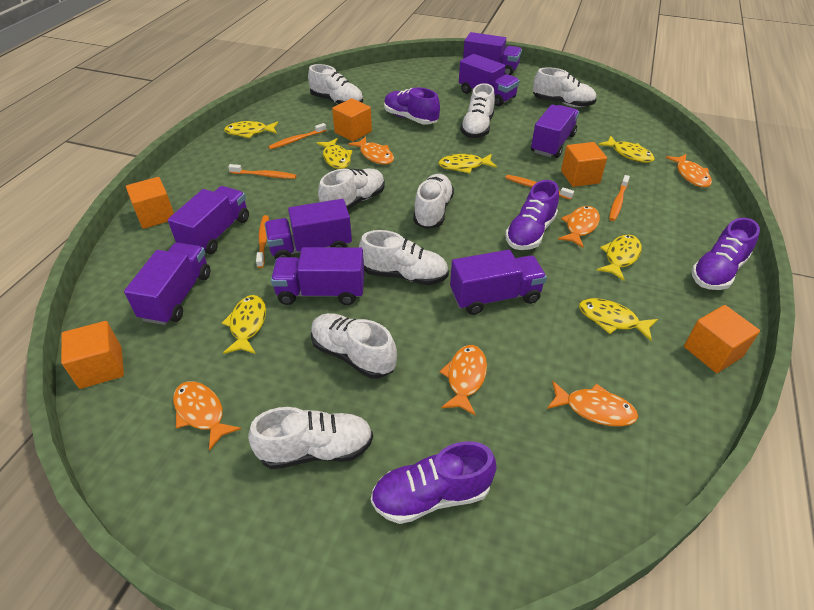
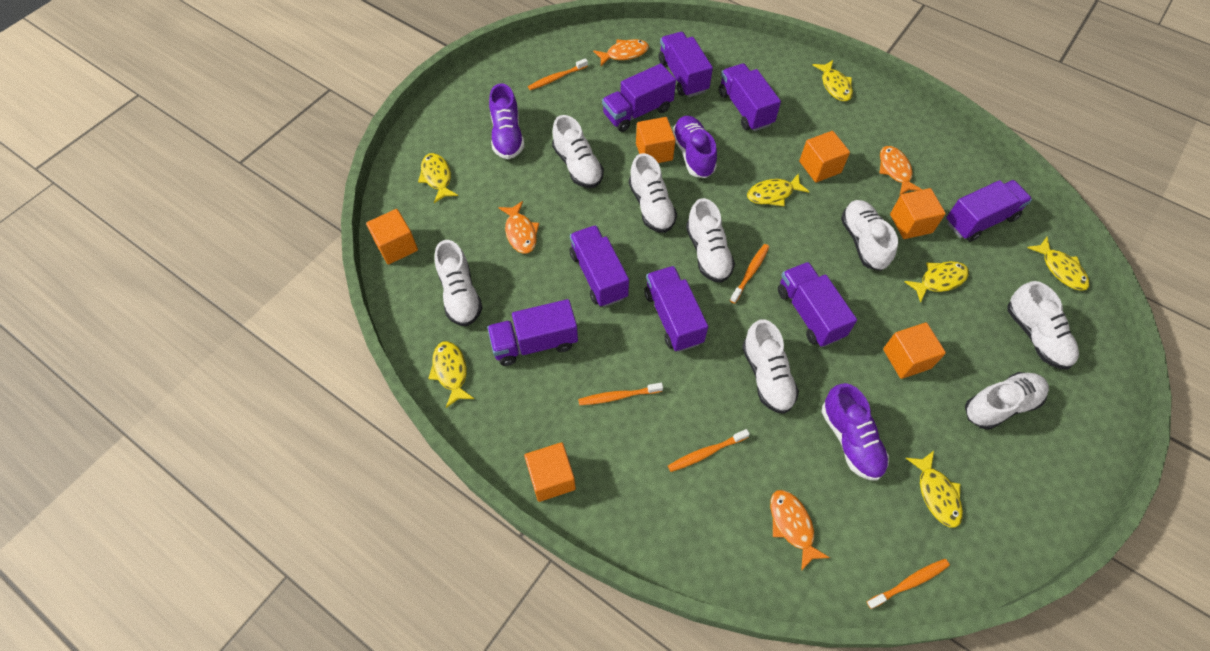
orange cube: 5 -> 6
orange fish: 6 -> 4
purple shoe: 4 -> 3

